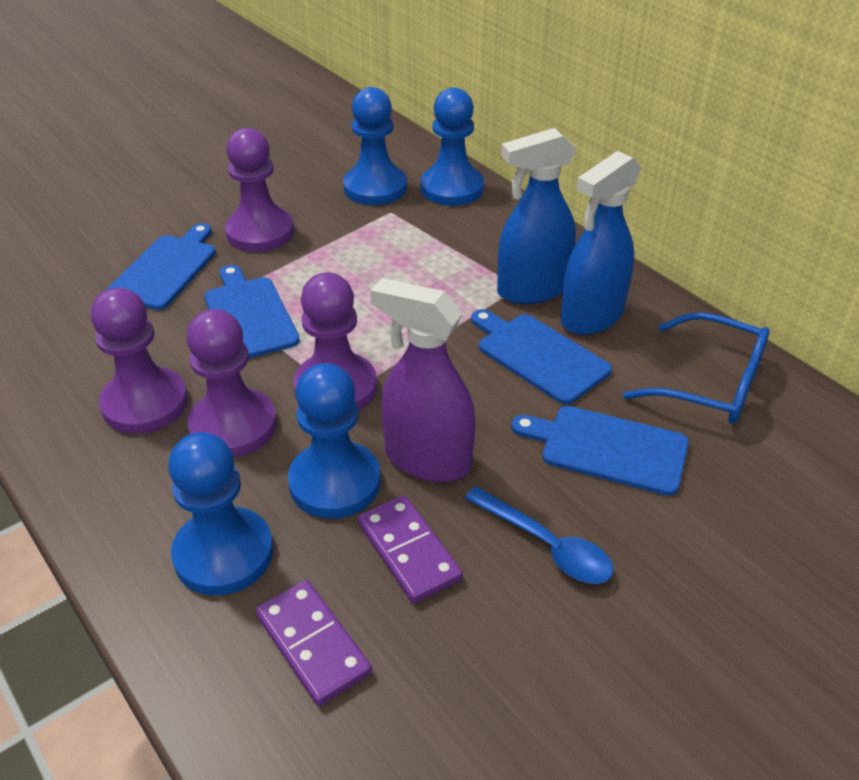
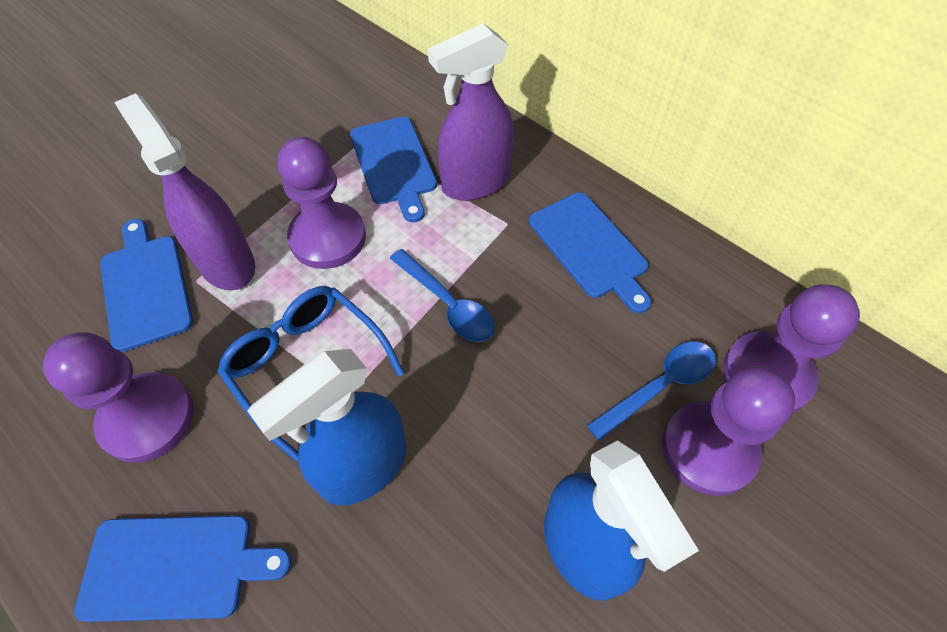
blue pawn: 4 -> 0
blue spoon: 1 -> 2
purple domino: 2 -> 0
purple spray bottle: 1 -> 2

